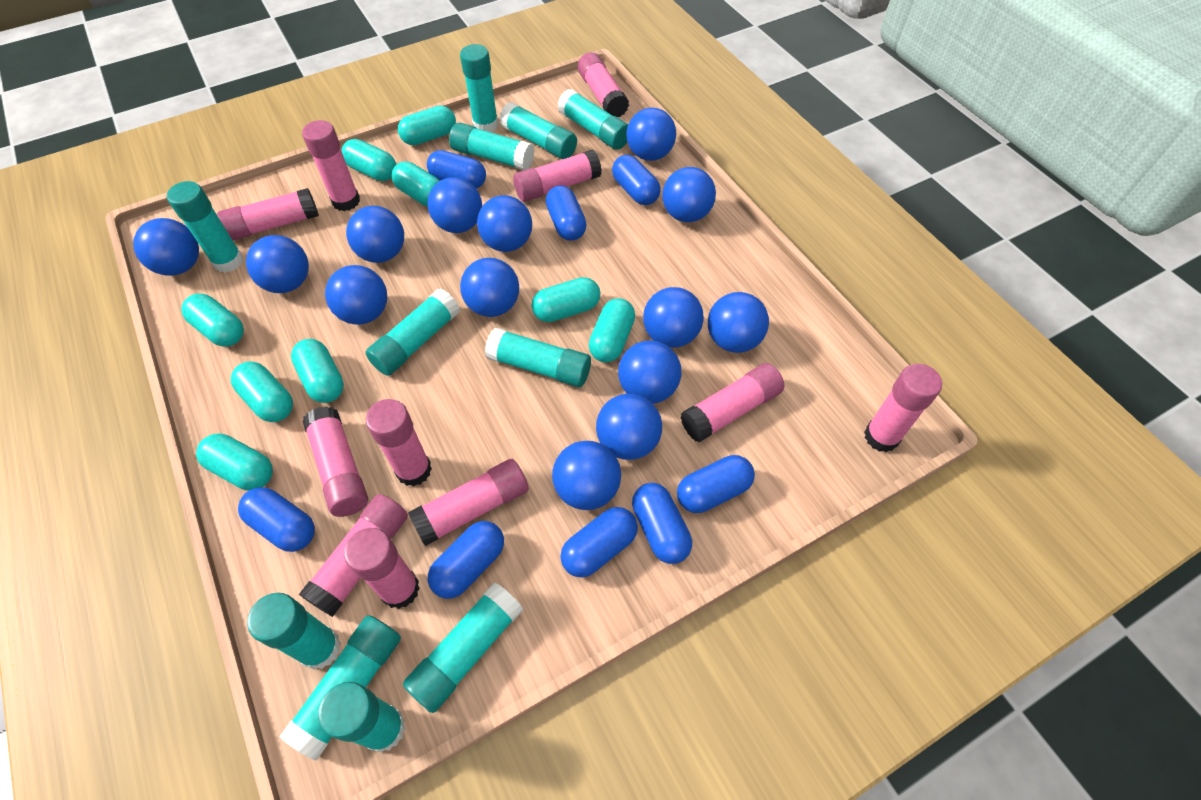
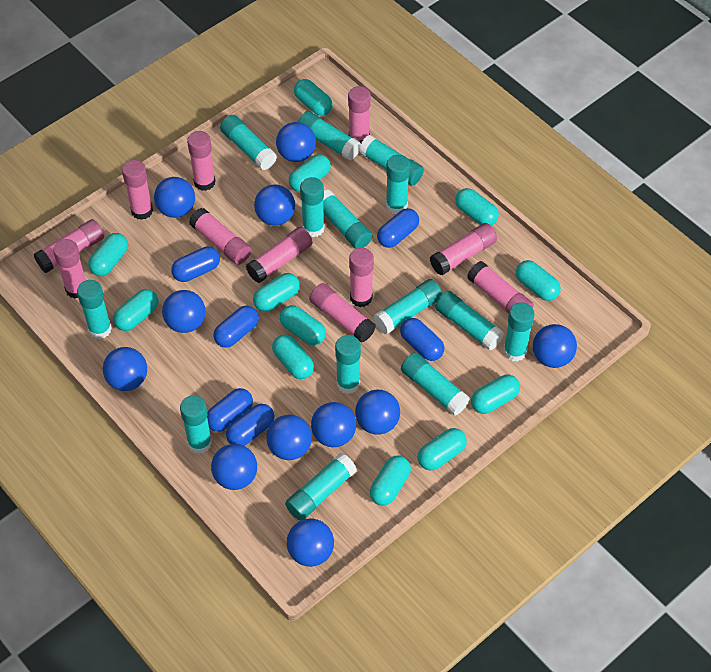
blue ball: 14 -> 11
blue capsule: 8 -> 6
turquoise capsule: 9 -> 12
turquoise glue stick: 11 -> 14

